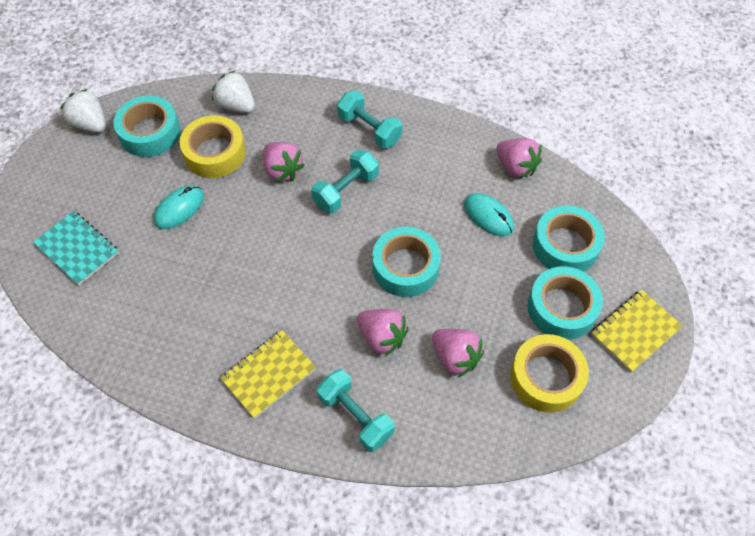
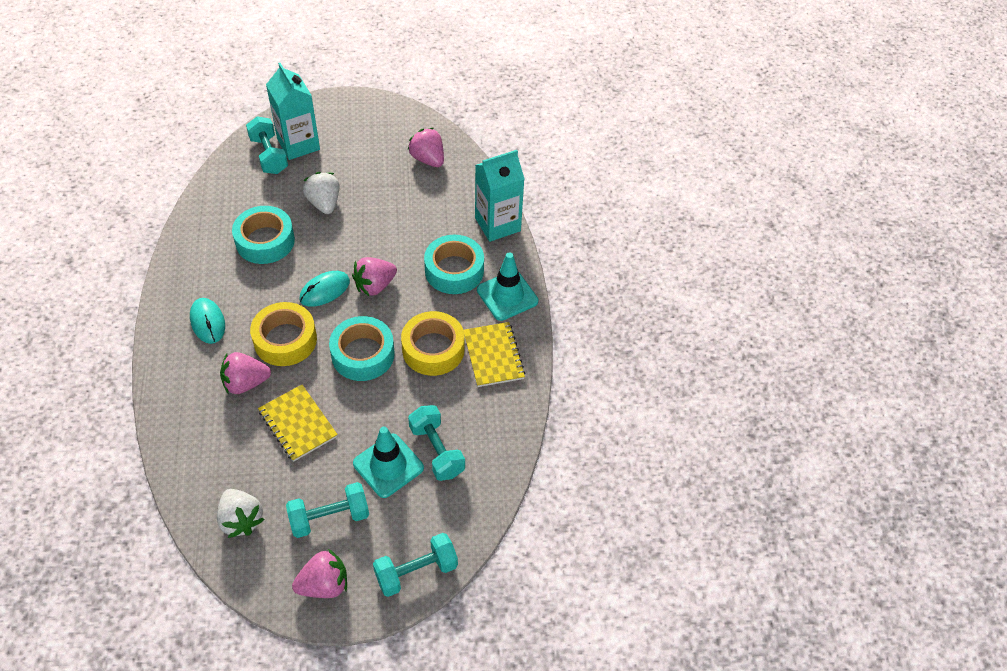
turquoise carton: 0 -> 2
turquoise dumbbell: 3 -> 4
turquoise notebook: 1 -> 0
turquoise tape: 4 -> 3
turquoise traffic cone: 0 -> 2

